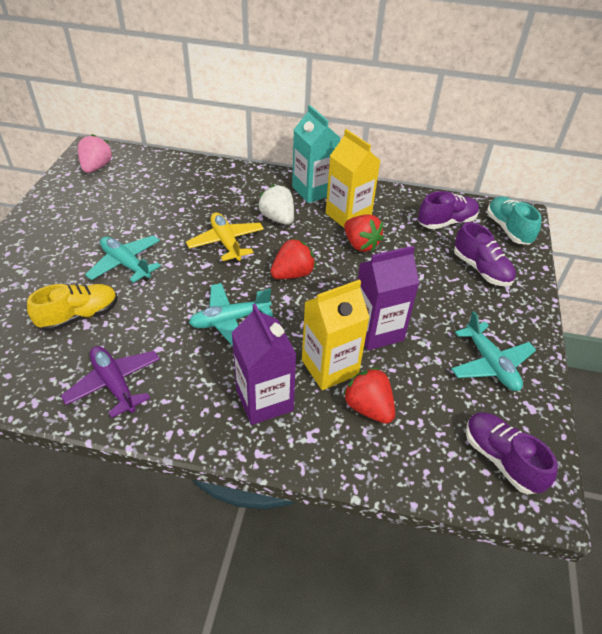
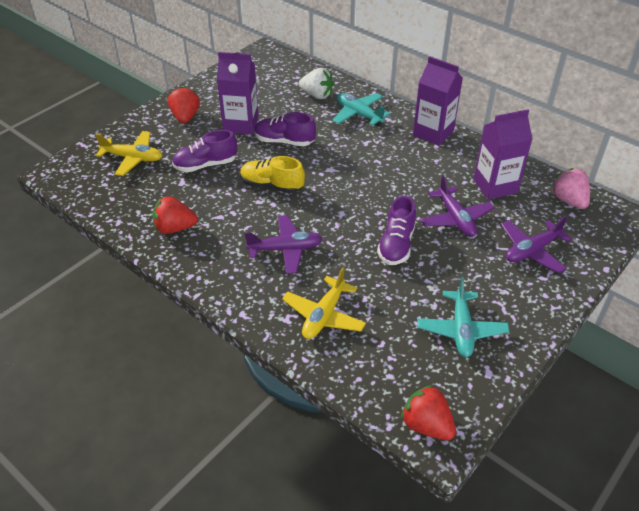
purple carton: 2 -> 3
purple plane: 1 -> 3
turquoise carton: 1 -> 0
turquoise plane: 3 -> 2
turquoise shoe: 1 -> 0
yellow carton: 2 -> 0
yellow plane: 1 -> 2

